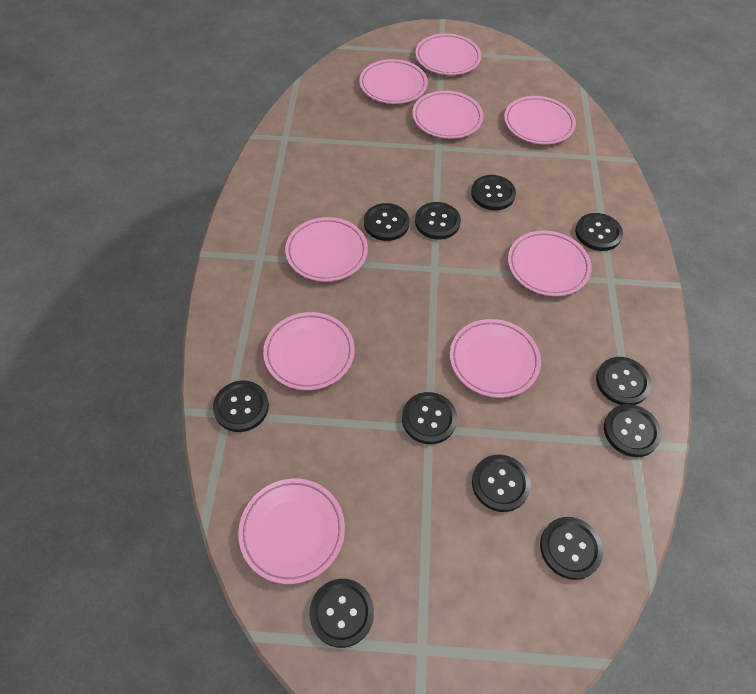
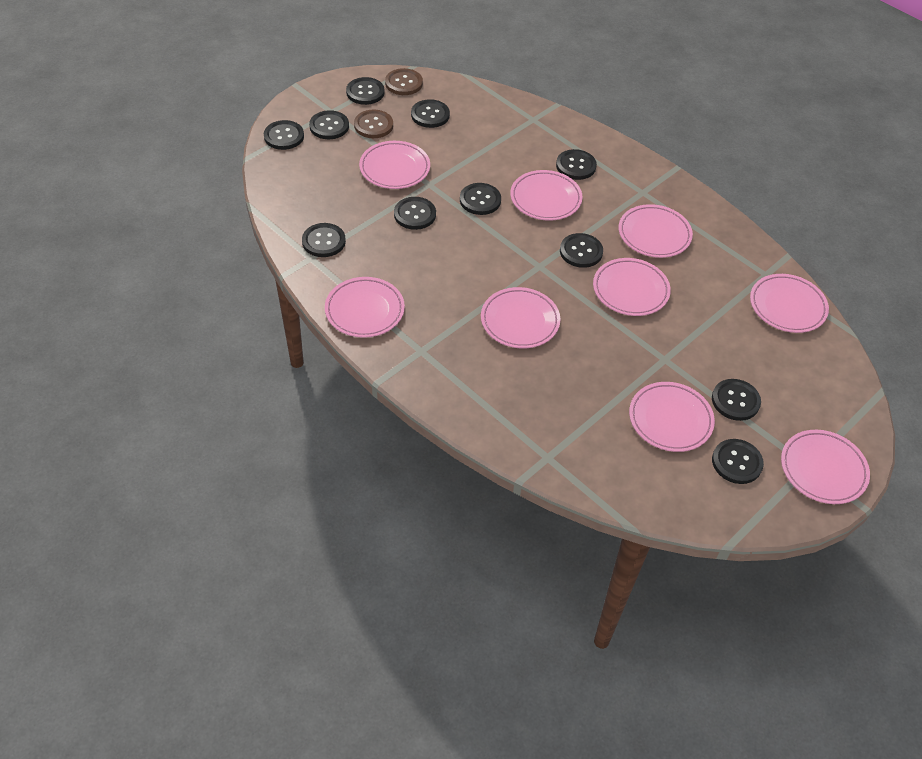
brown button: 0 -> 2

